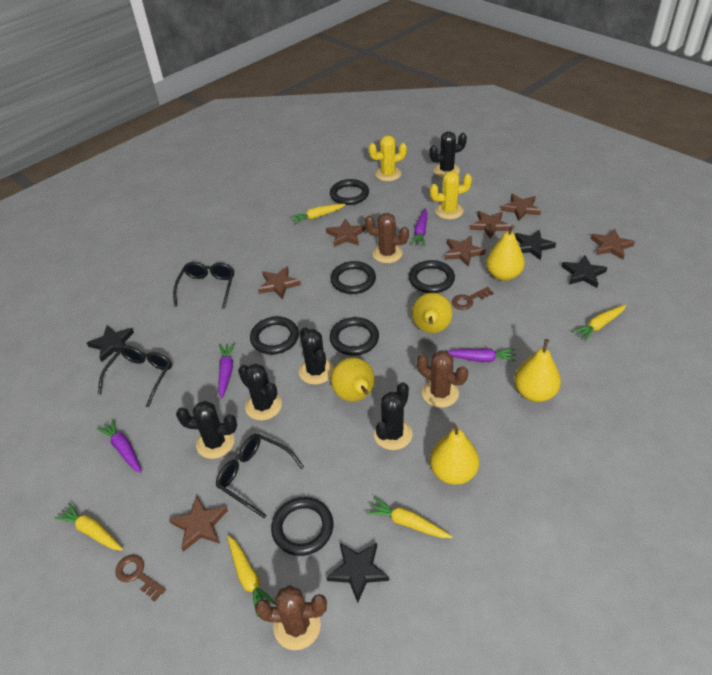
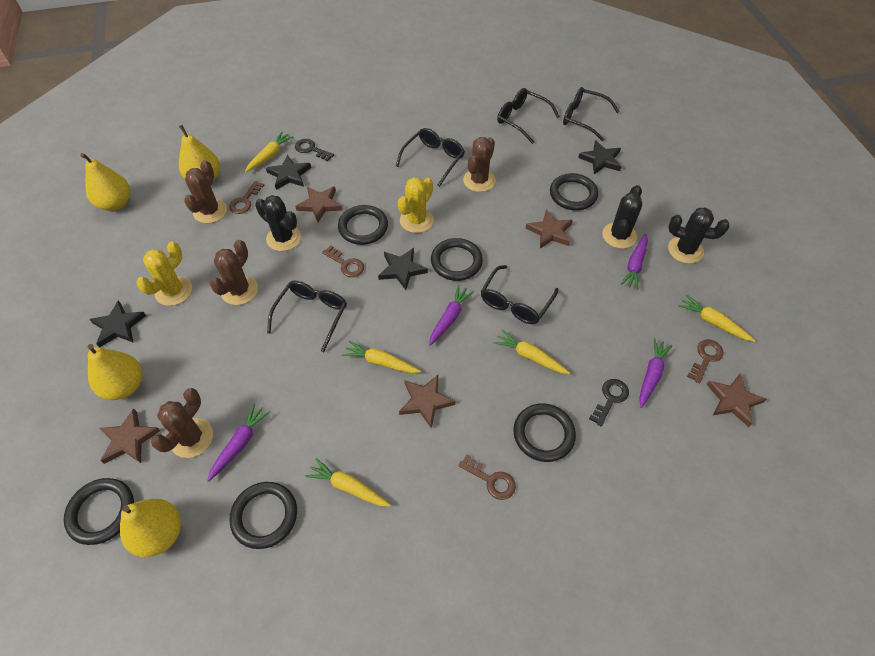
black cactus: 5 -> 3
black glasses: 3 -> 5
black key: 0 -> 2
brown cactus: 3 -> 4
brown key: 2 -> 4
brown star: 7 -> 5
yellow pear: 5 -> 4

